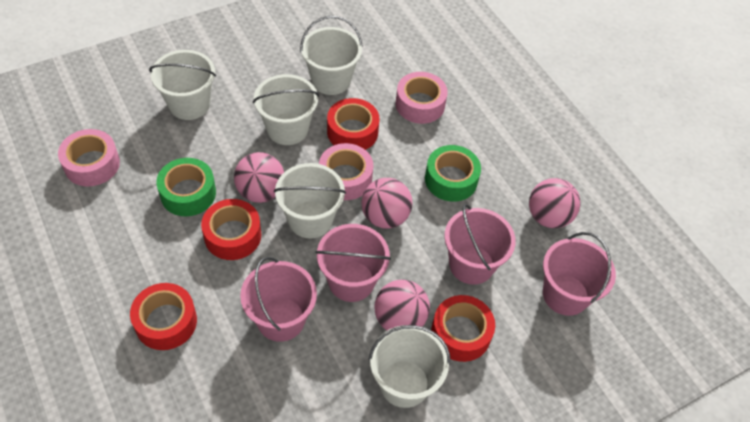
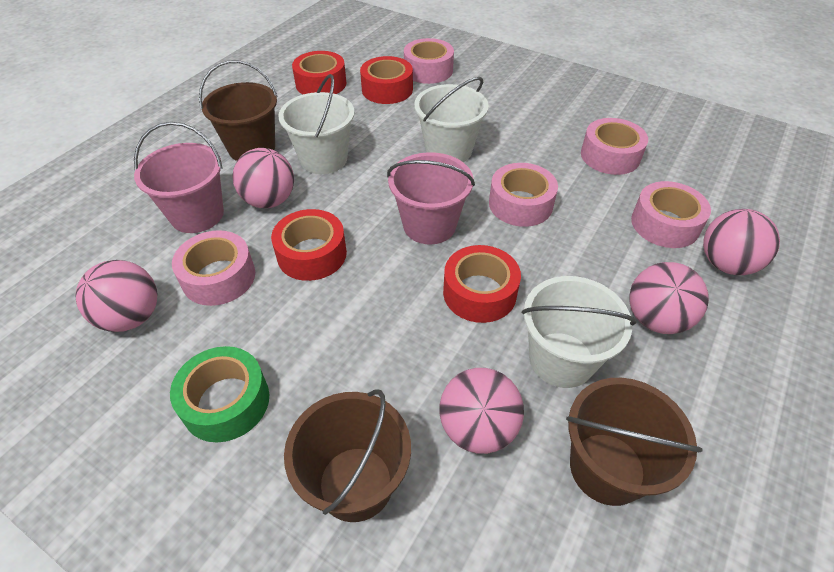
brown bucket: 0 -> 3
green tape: 2 -> 1
pink ball: 4 -> 5
pink bucket: 4 -> 2
pink tape: 3 -> 5
white bucket: 5 -> 3

